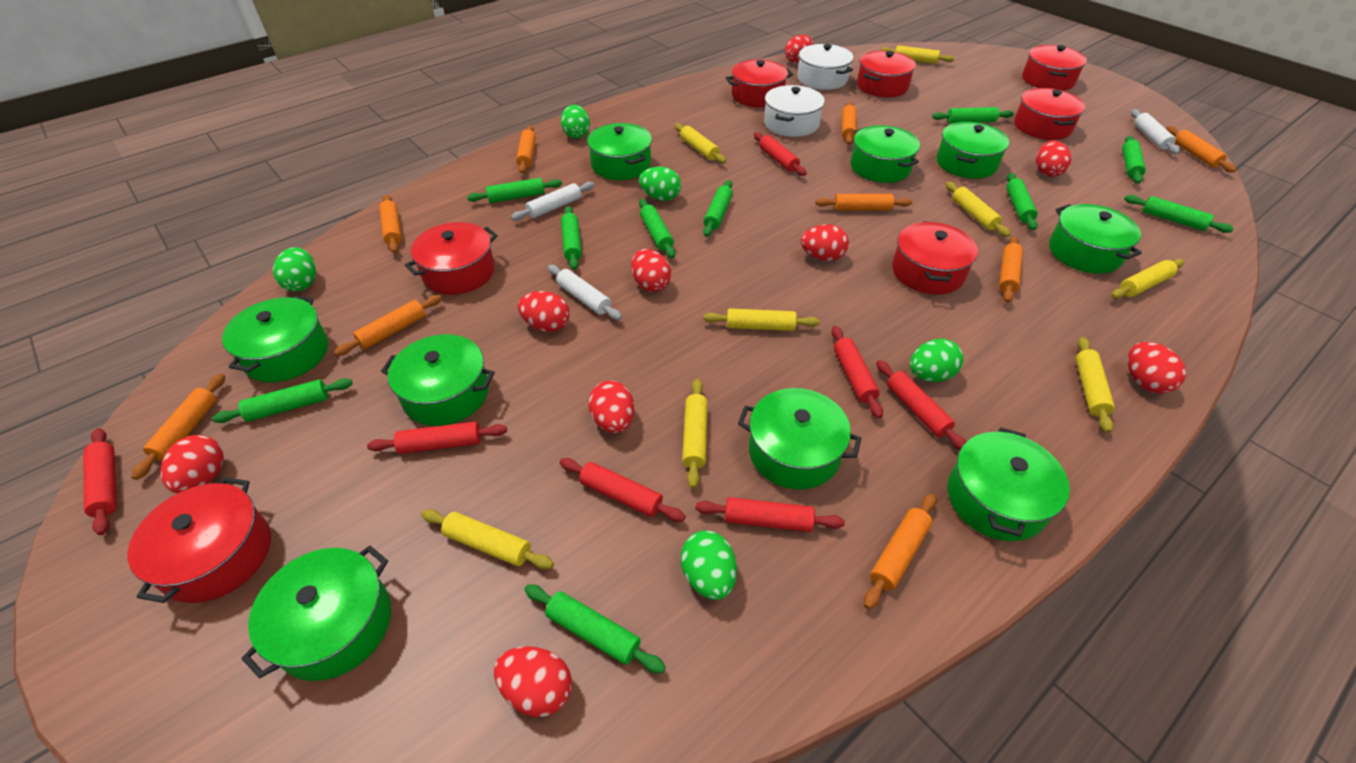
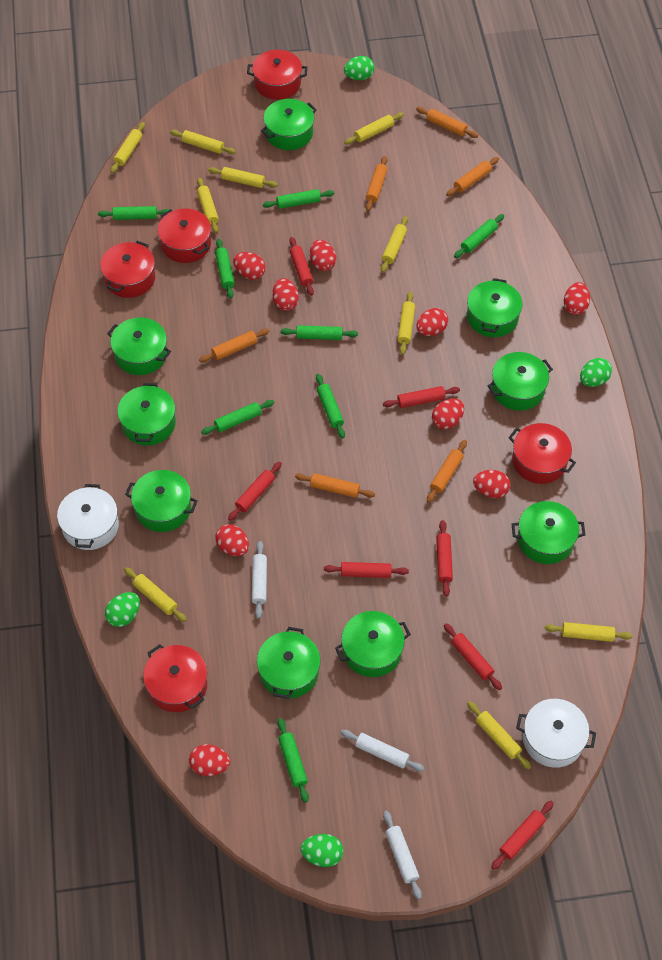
green egg: 5 -> 4
green rolling pin: 10 -> 8
orange rolling pin: 9 -> 6
red pot: 7 -> 5
yellow rolling pin: 8 -> 10

